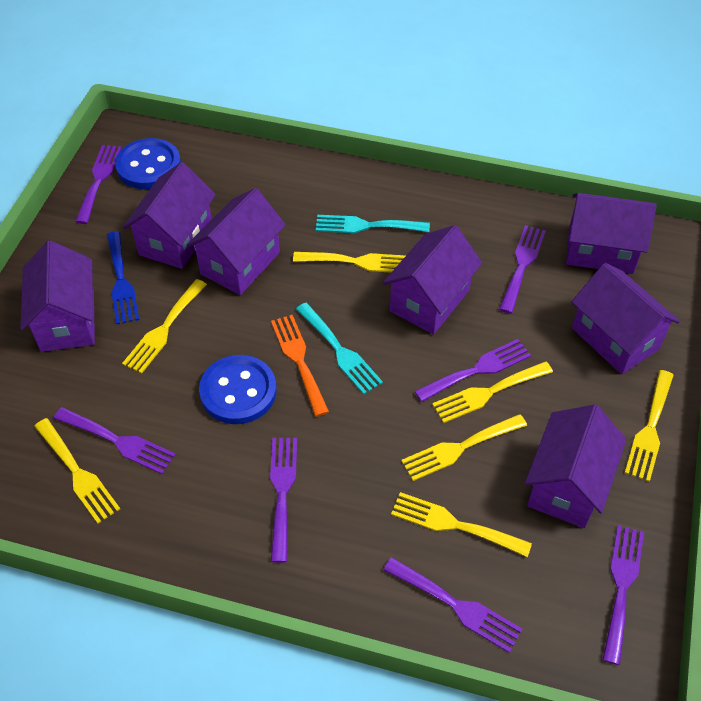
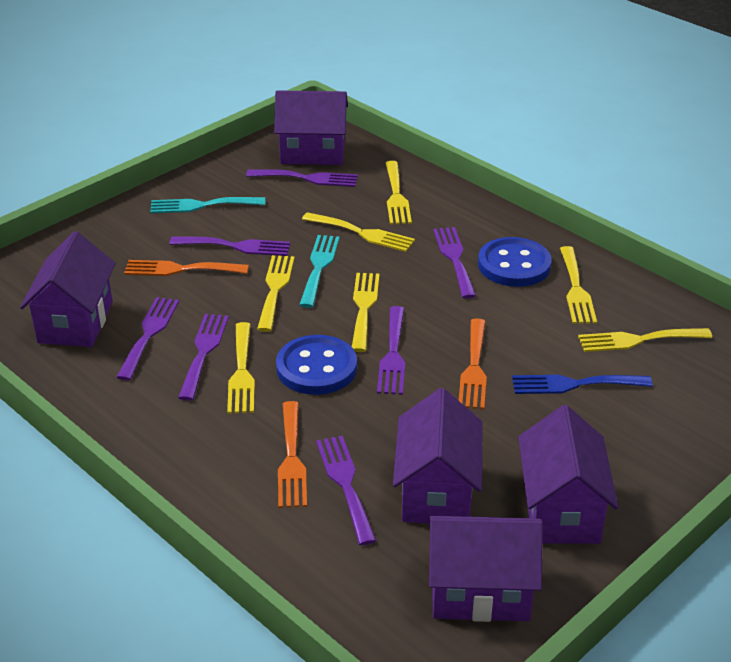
orange fork: 1 -> 3
purple house: 7 -> 5

